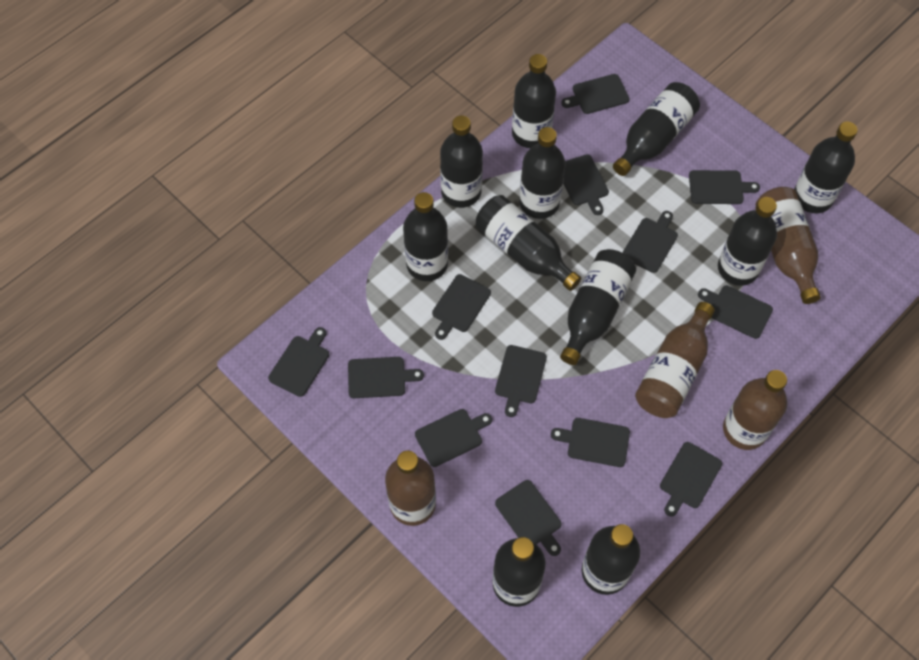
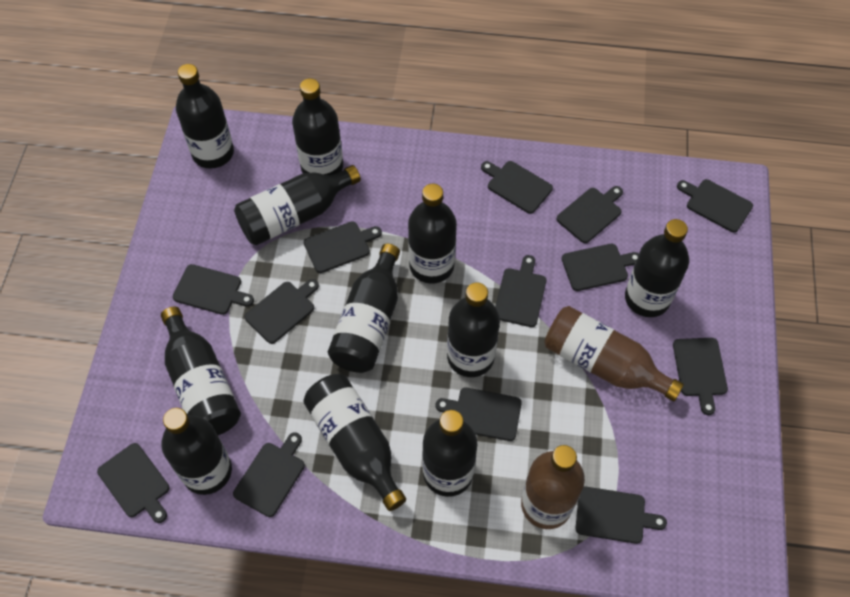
brown bottle: 4 -> 2

